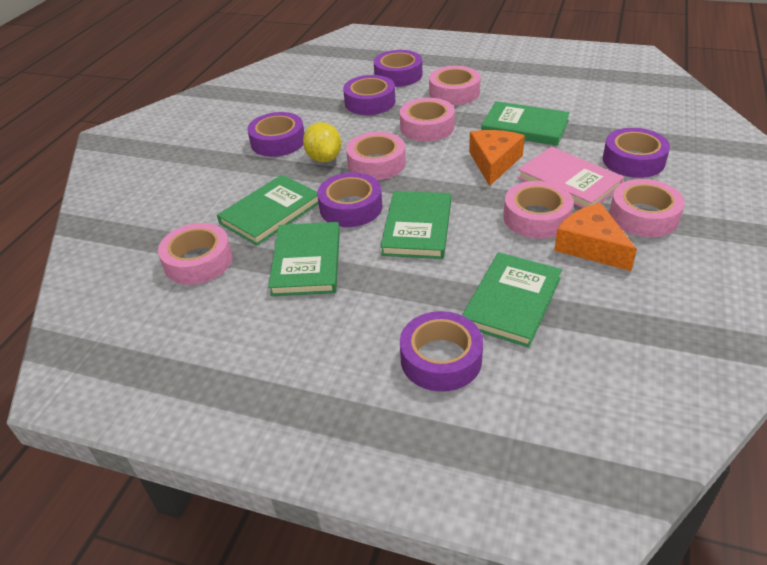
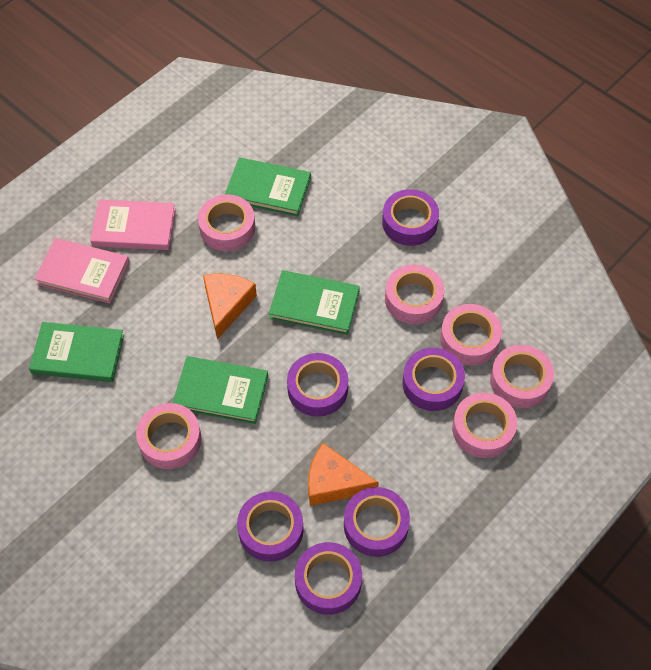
green book: 5 -> 4
pink book: 1 -> 2
yellow lemon: 1 -> 0

